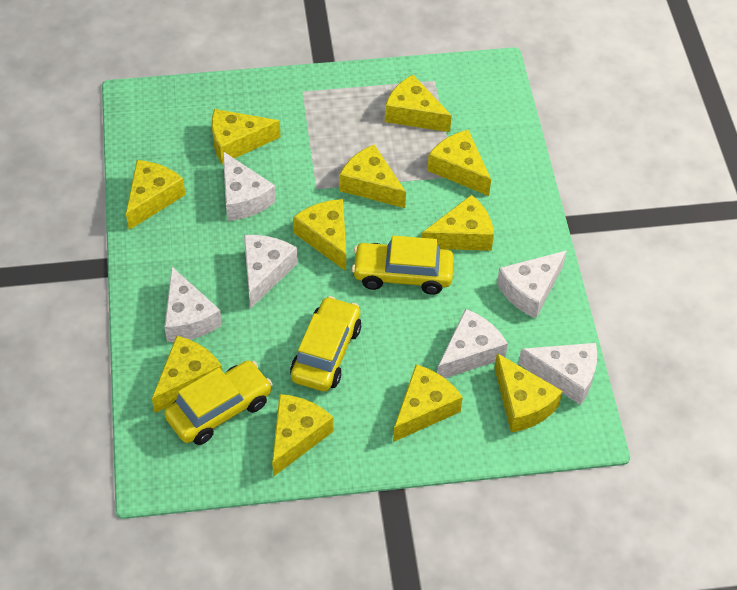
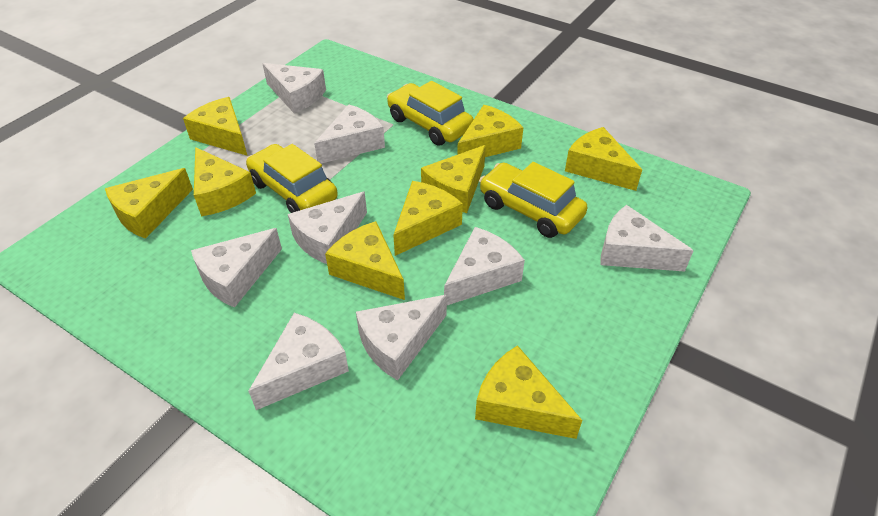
white cheese: 6 -> 8
yellow cheese: 11 -> 9

